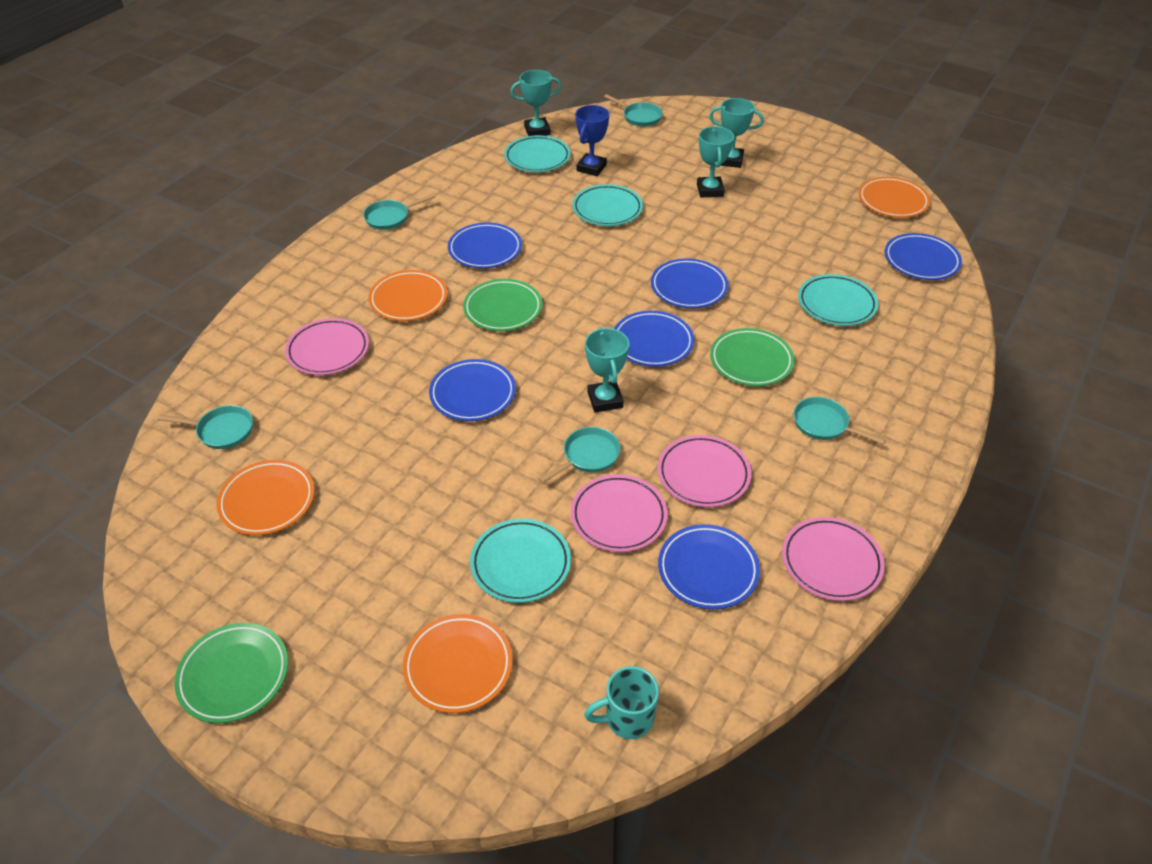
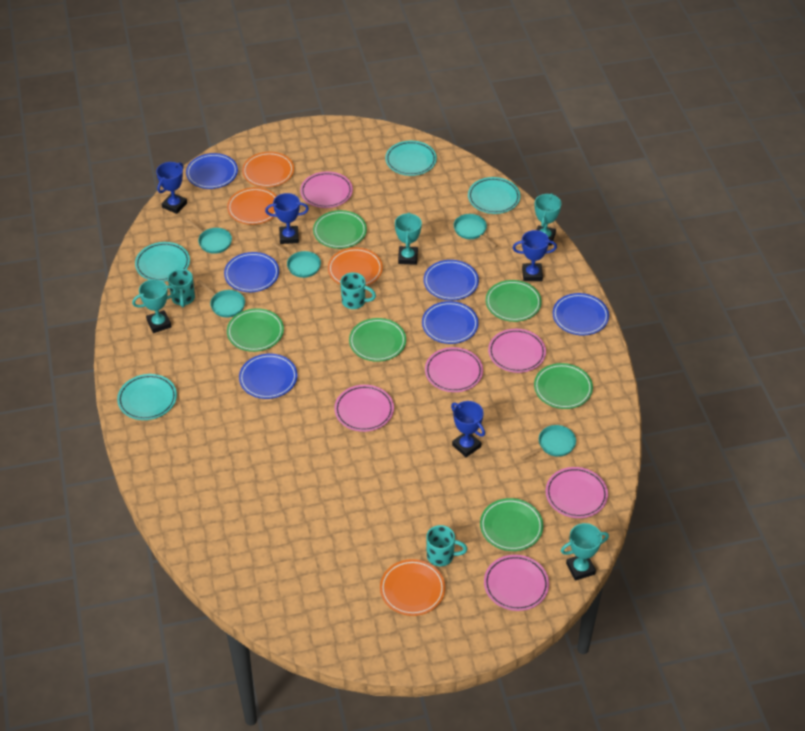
blue trophy: 1 -> 4
green plate: 3 -> 6
pink plate: 4 -> 6
turquoise mug: 1 -> 3

